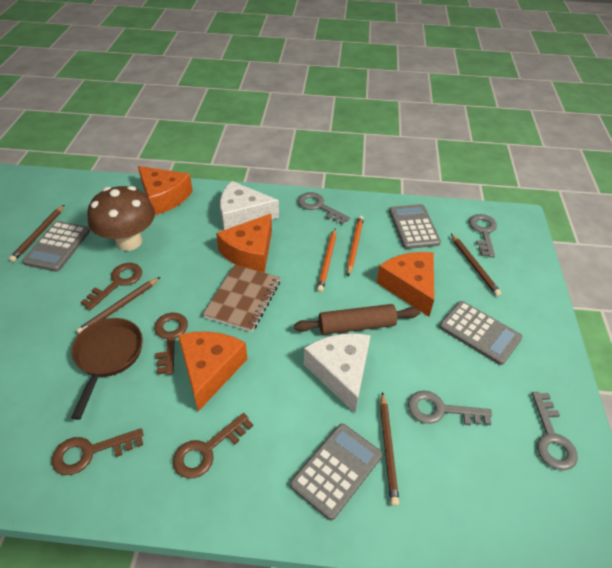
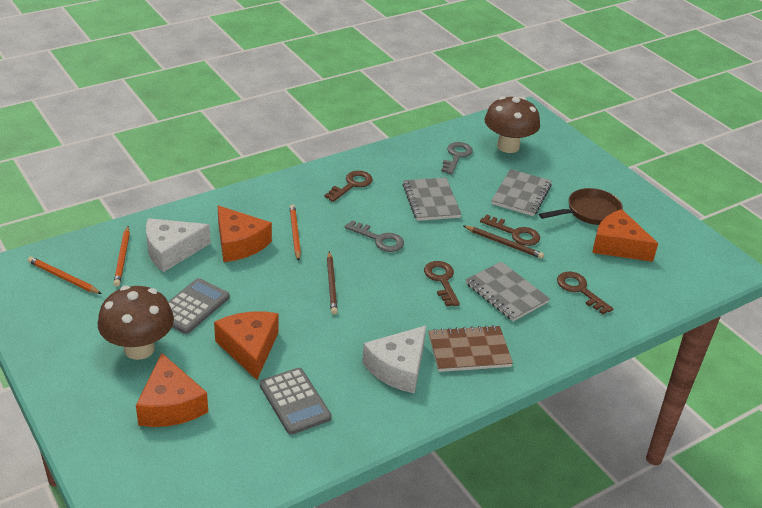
brown mushroom: 1 -> 2
brown pencil: 4 -> 2
brown rolling pin: 1 -> 0
grey calculator: 4 -> 2
grey key: 4 -> 2
grey notebook: 0 -> 3
orange pencil: 2 -> 3

